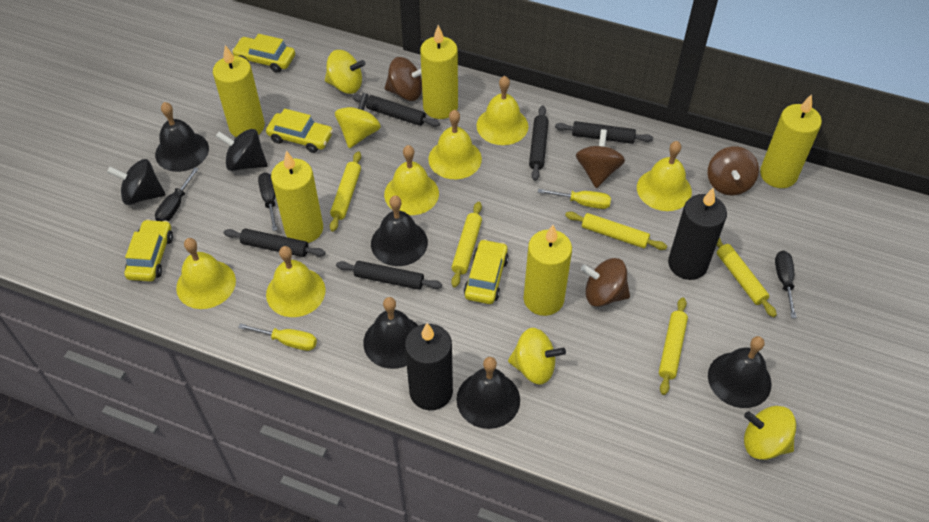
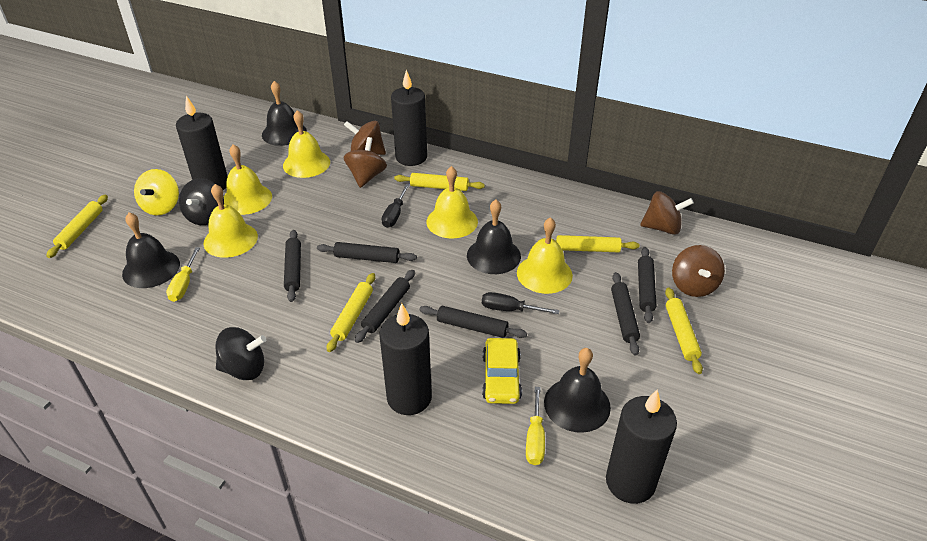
black bell: 5 -> 4
black candle: 2 -> 4
black rolling pin: 5 -> 6
black screwdriver: 3 -> 2
yellow bell: 6 -> 5
yellow candle: 5 -> 0
yellow car: 4 -> 1
yellow spinning top: 4 -> 1

